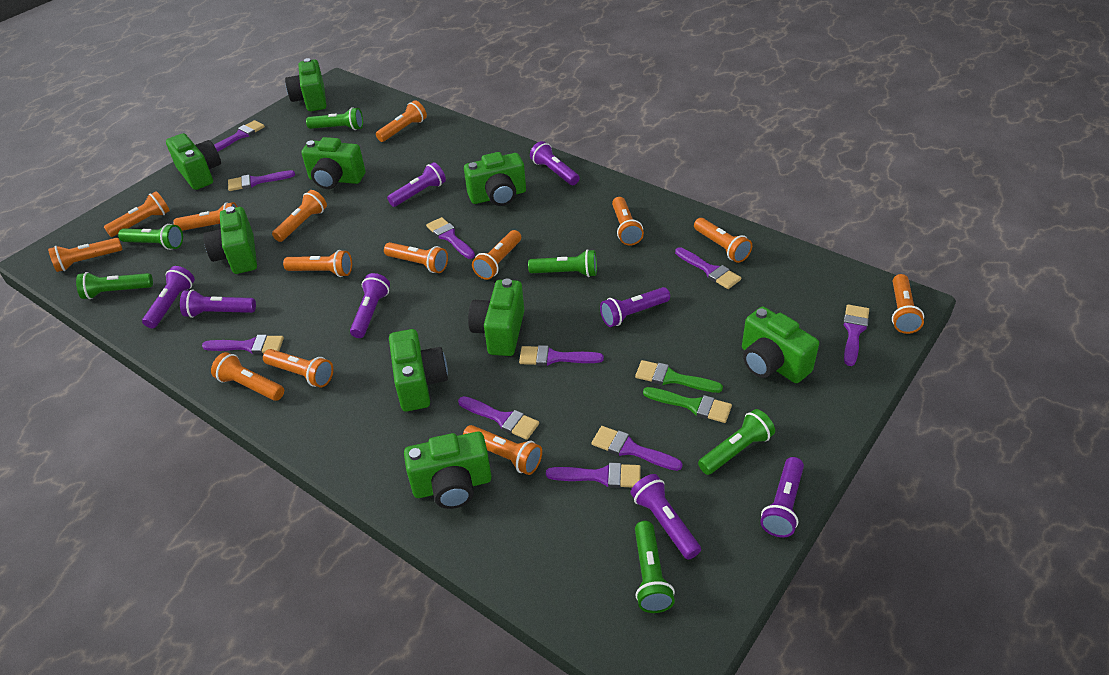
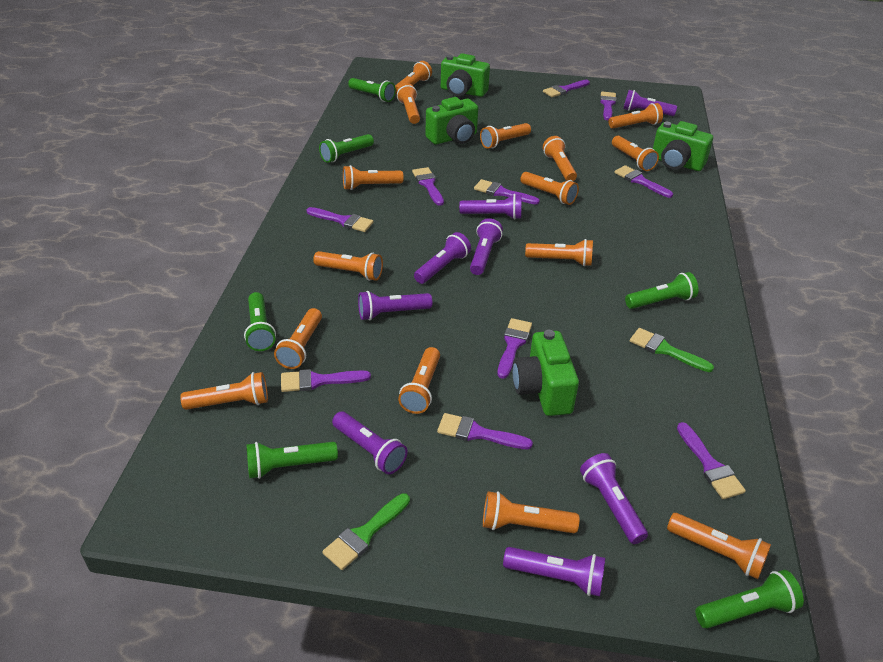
green camera: 9 -> 4
orange flashlight: 14 -> 15

